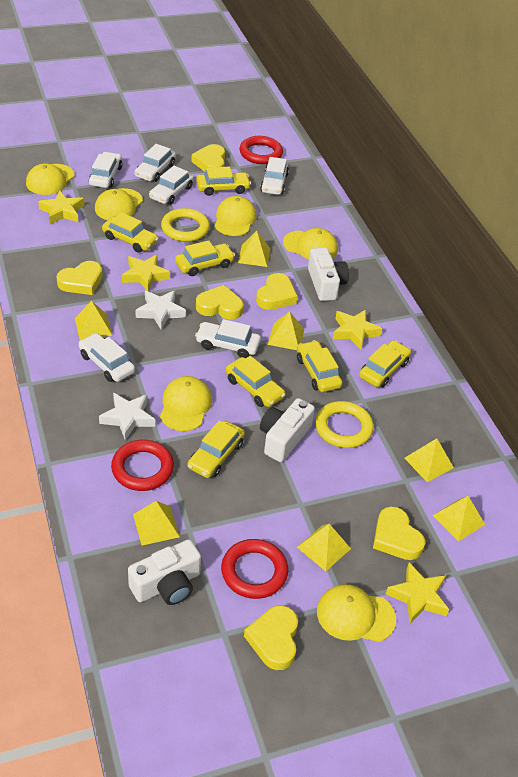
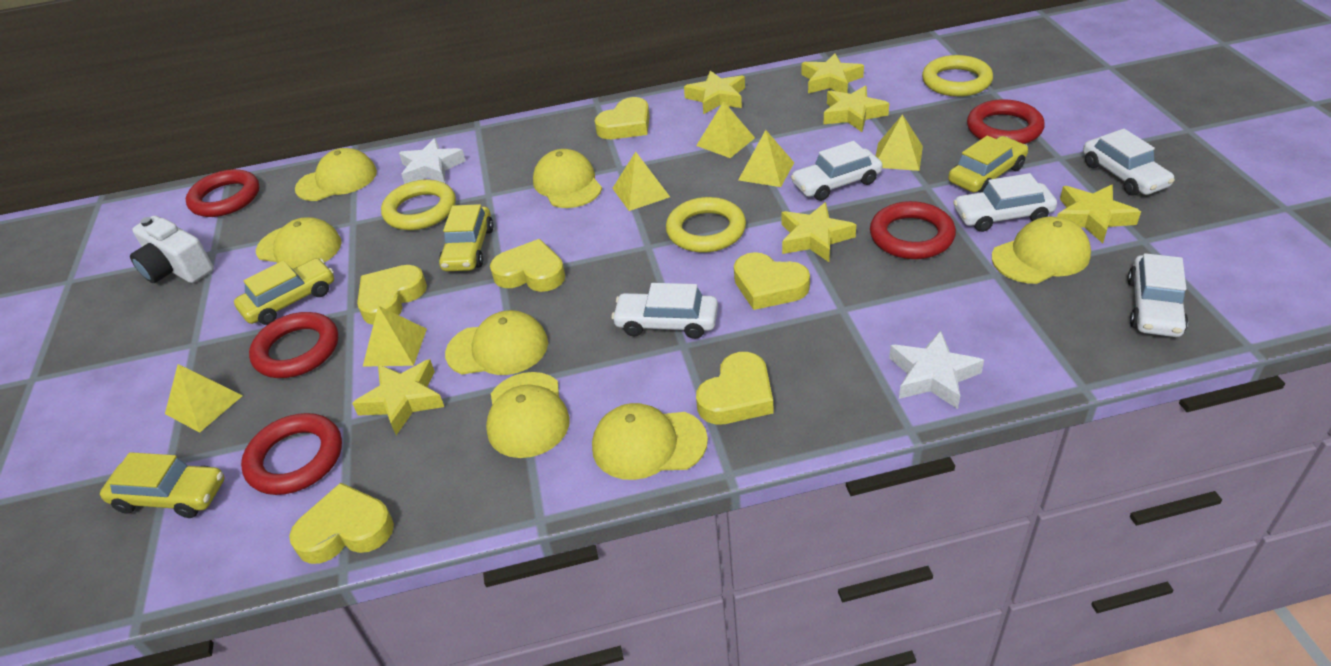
red ring: 3 -> 5
white camera: 3 -> 1
white car: 6 -> 5
yellow cap: 6 -> 7
yellow car: 7 -> 4
yellow pyramid: 7 -> 6
yellow ring: 2 -> 3
yellow star: 4 -> 6

